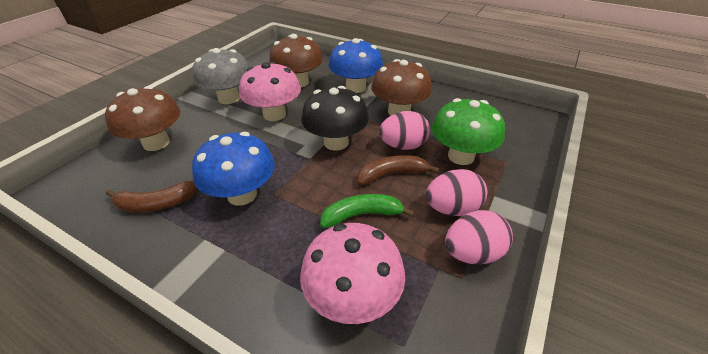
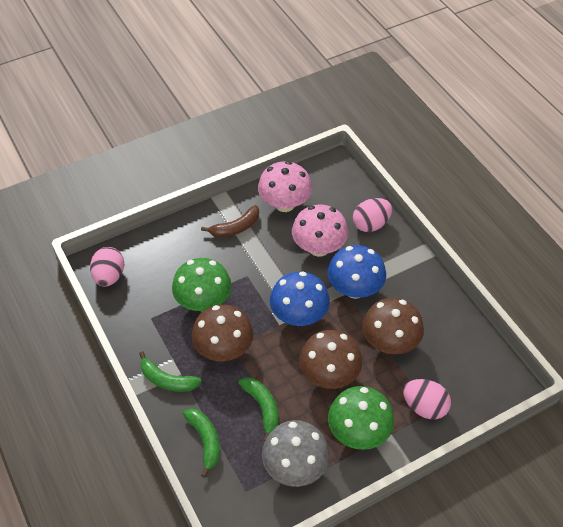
black mushroom: 1 -> 0
brown banana: 2 -> 1
green banana: 1 -> 3
green mushroom: 1 -> 2

